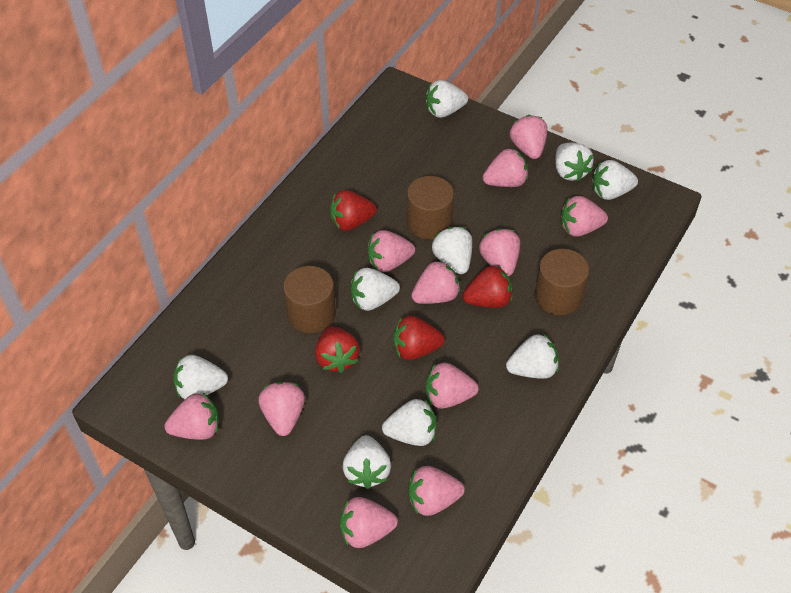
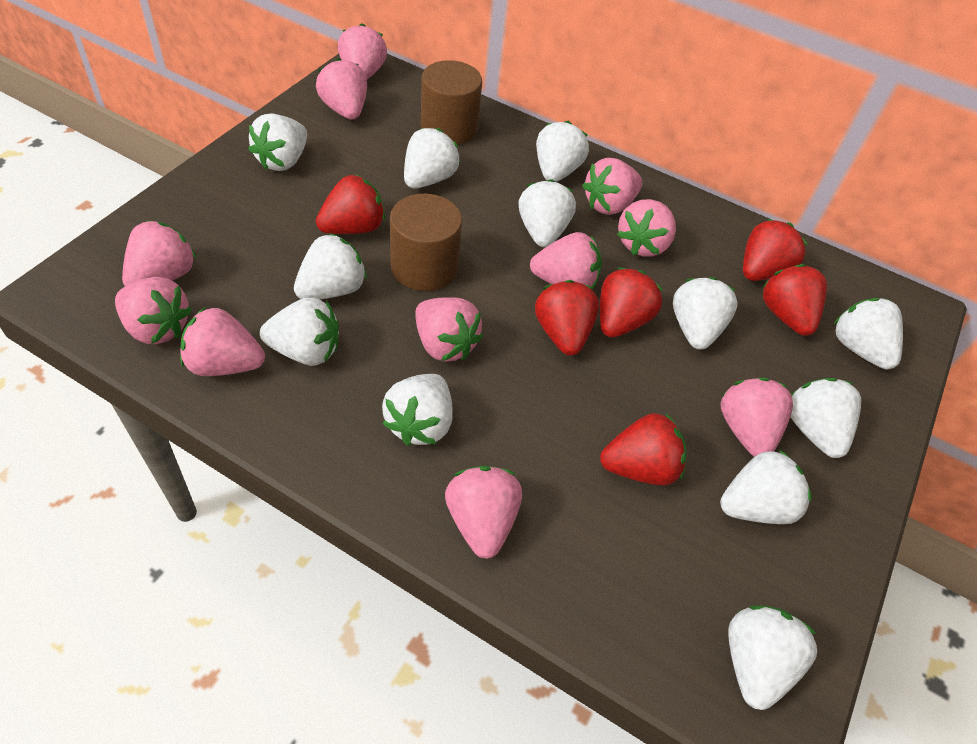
brown cylinder: 3 -> 2
red strawberry: 4 -> 6
white strawberry: 9 -> 12

